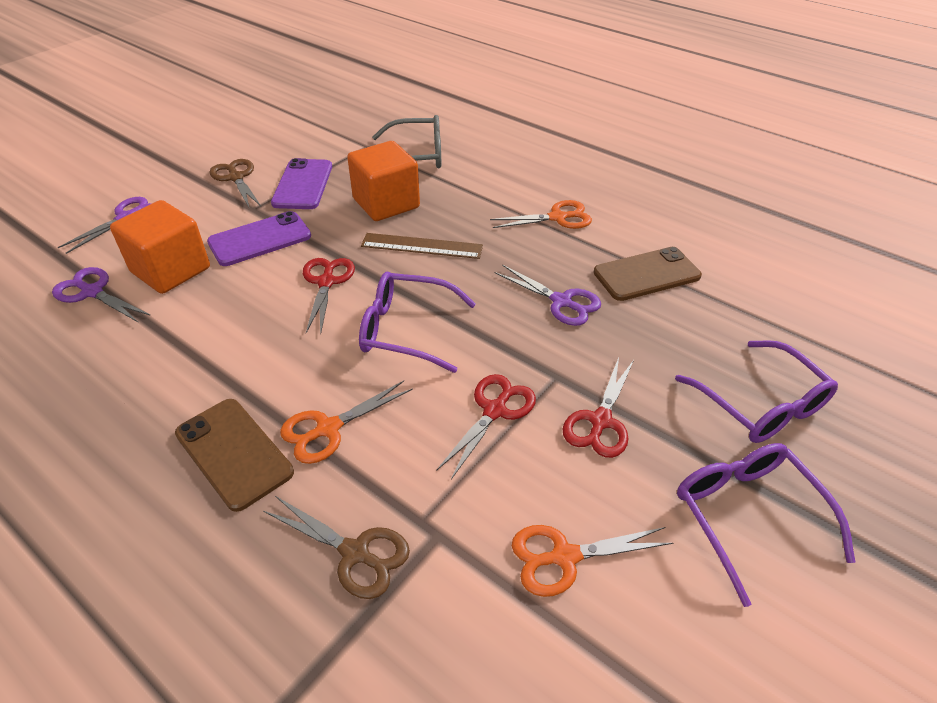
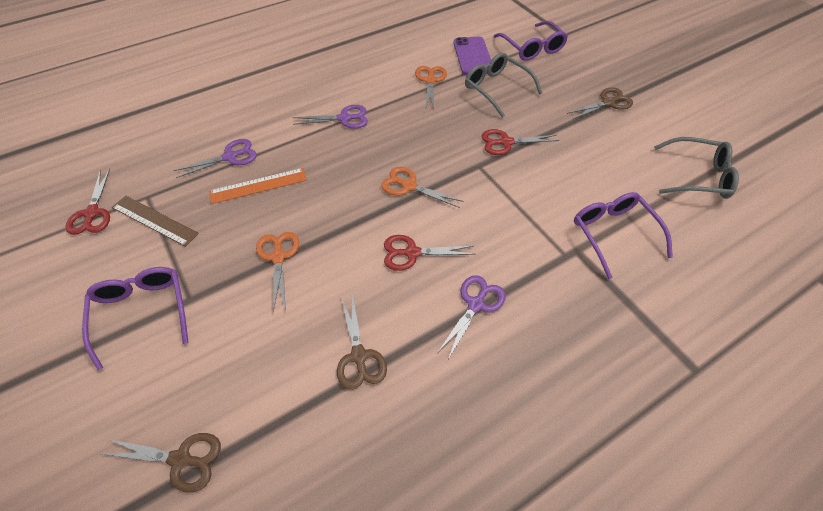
brown phone: 2 -> 0
brown scissors: 2 -> 3
grey glasses: 1 -> 2
orange cube: 2 -> 0
orange ruler: 0 -> 1
purple phone: 2 -> 1

